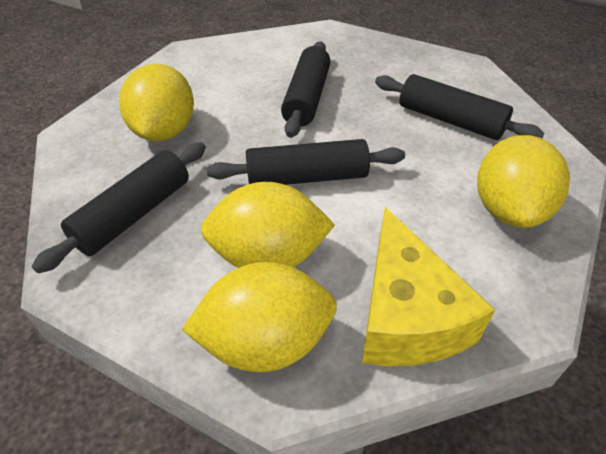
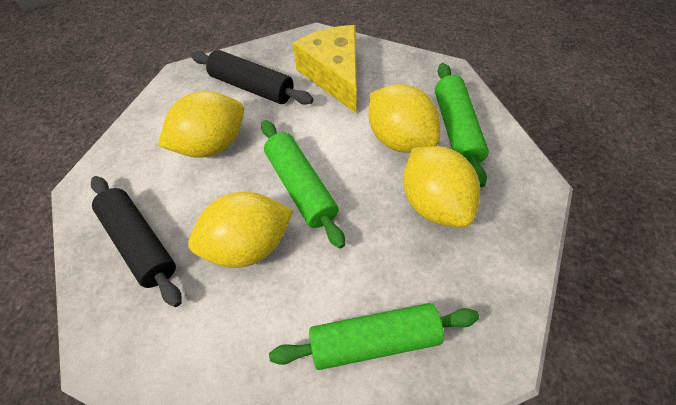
black rolling pin: 4 -> 2
green rolling pin: 0 -> 3

